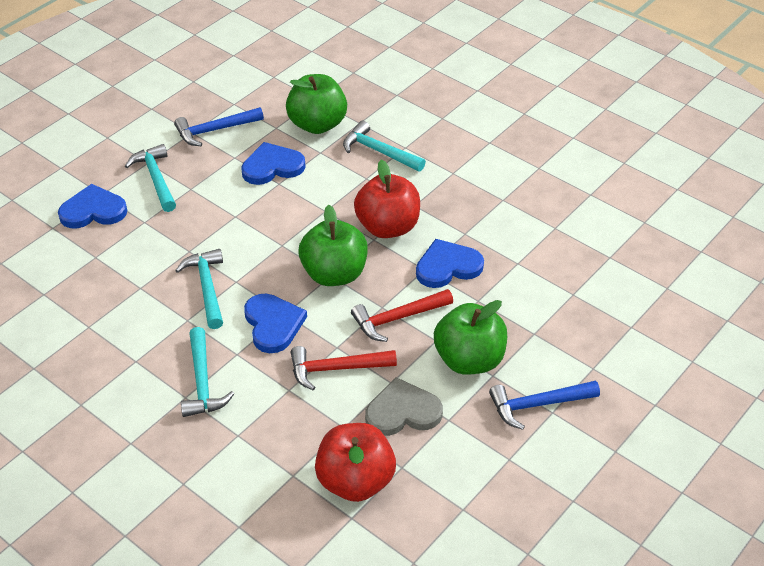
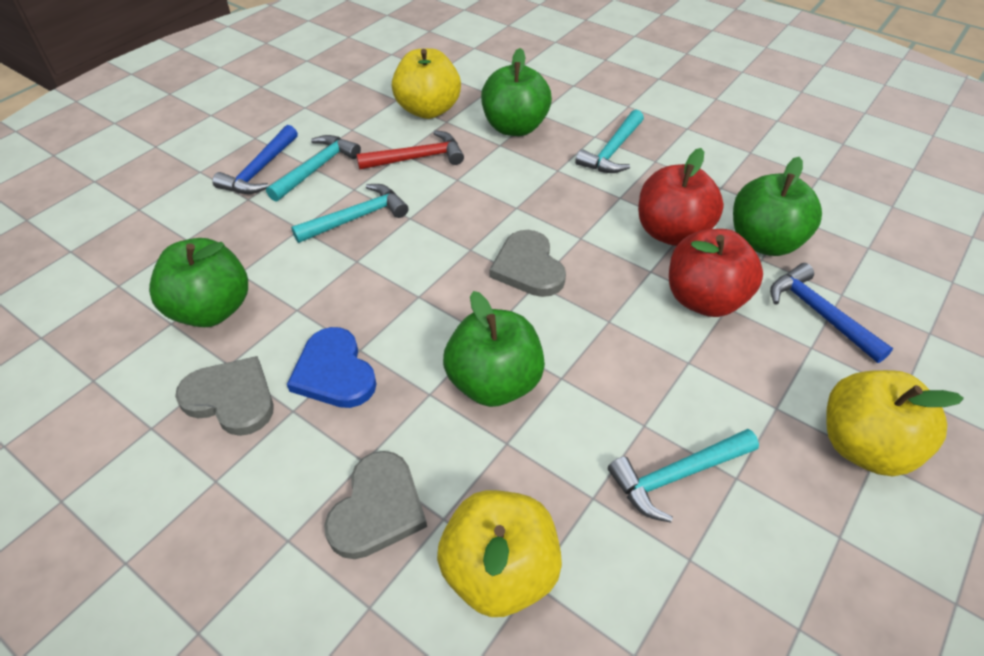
blue heart: 4 -> 1
green apple: 3 -> 4
grey heart: 1 -> 3
red hammer: 2 -> 1
yellow apple: 0 -> 3

